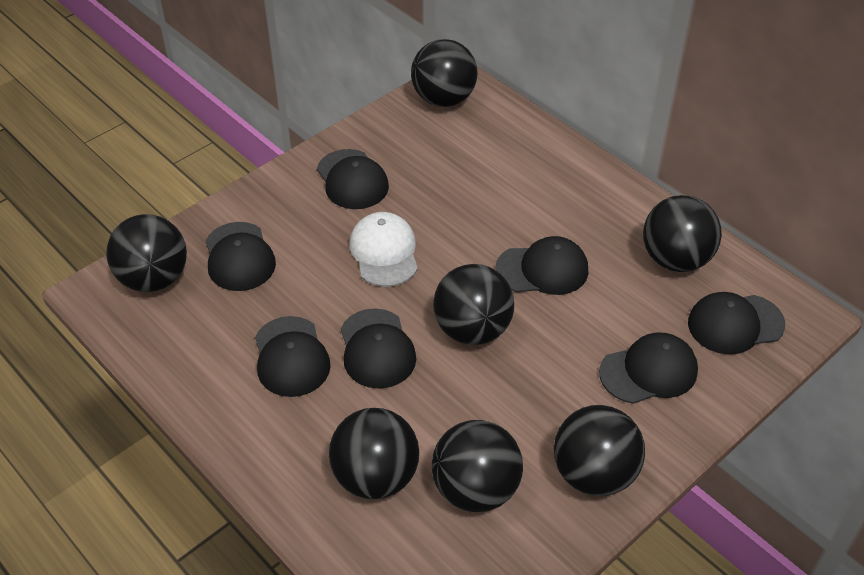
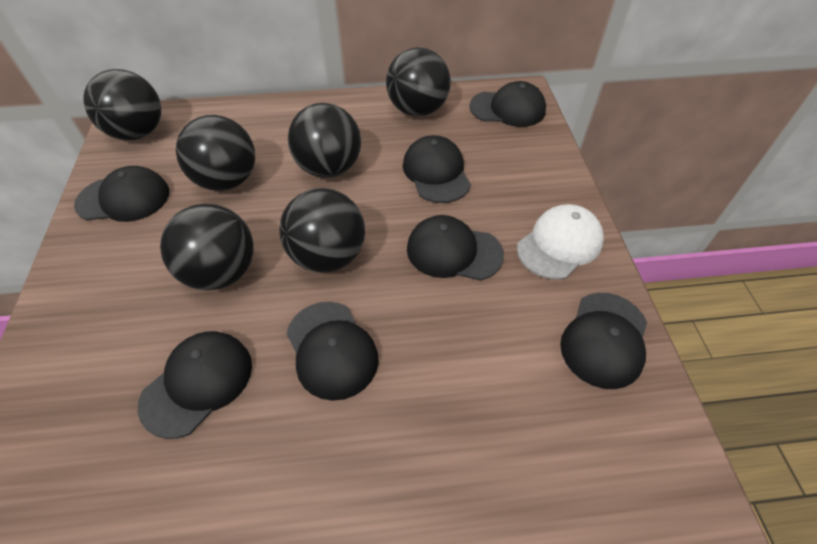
black ball: 7 -> 6

